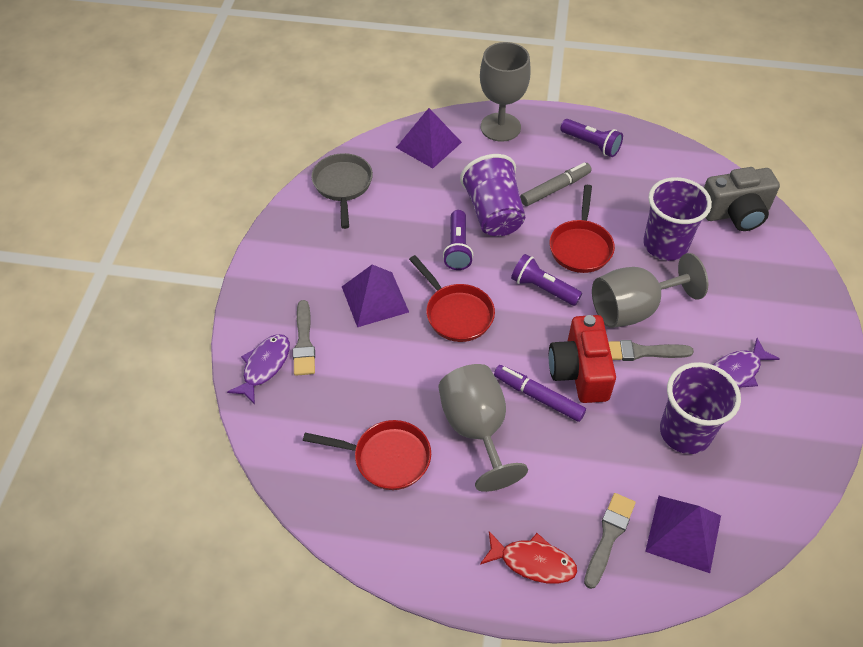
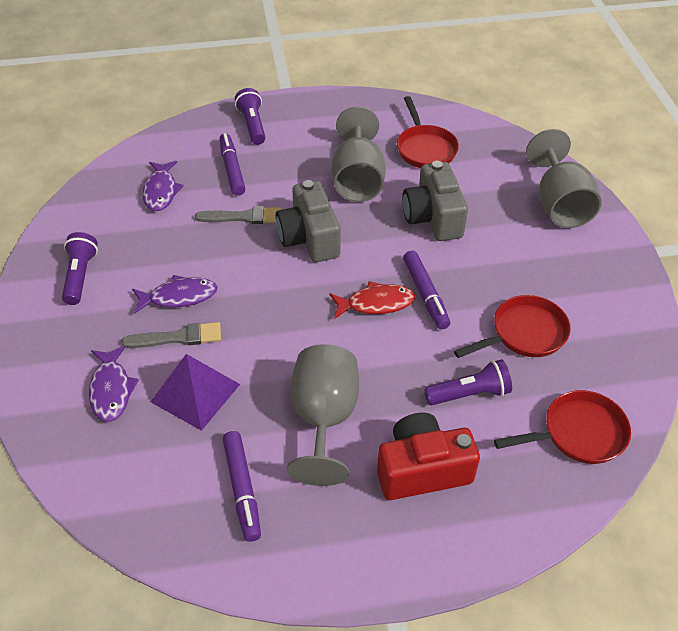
grey brush: 3 -> 2
grey camera: 1 -> 2
grey marker: 1 -> 0
grey pan: 1 -> 0
purple cup: 3 -> 0
purple fish: 2 -> 3
purple marker: 1 -> 3
purple pyramid: 3 -> 1

